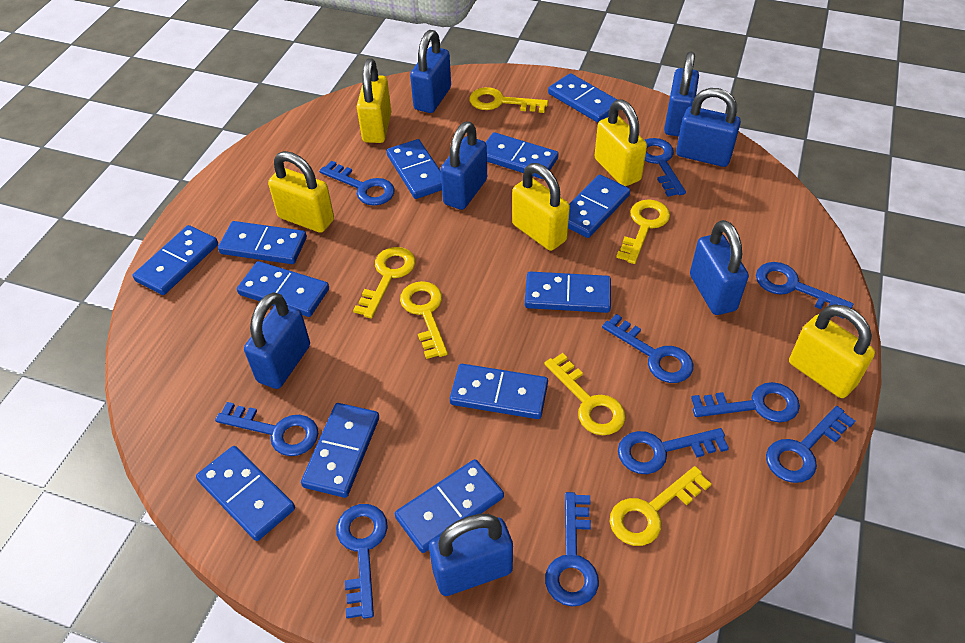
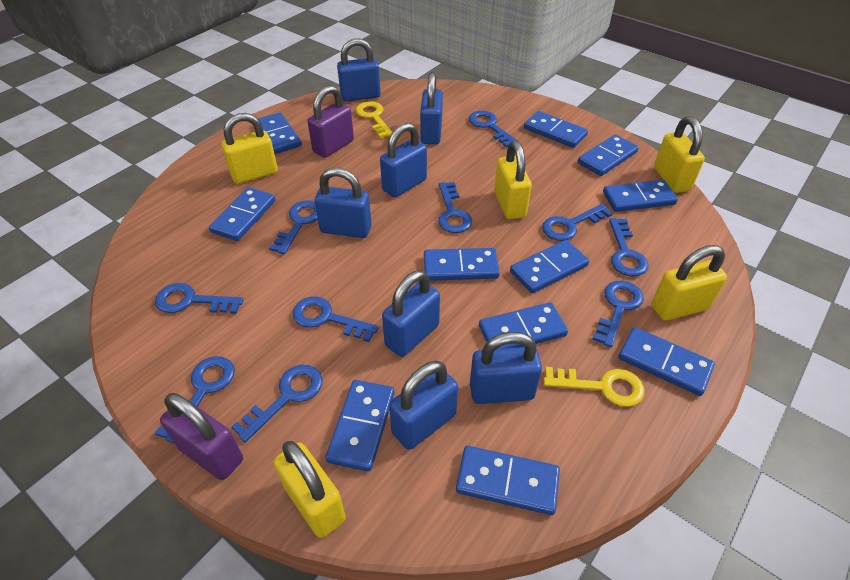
blue domino: 12 -> 11
purple padlock: 0 -> 2
yellow key: 6 -> 2

